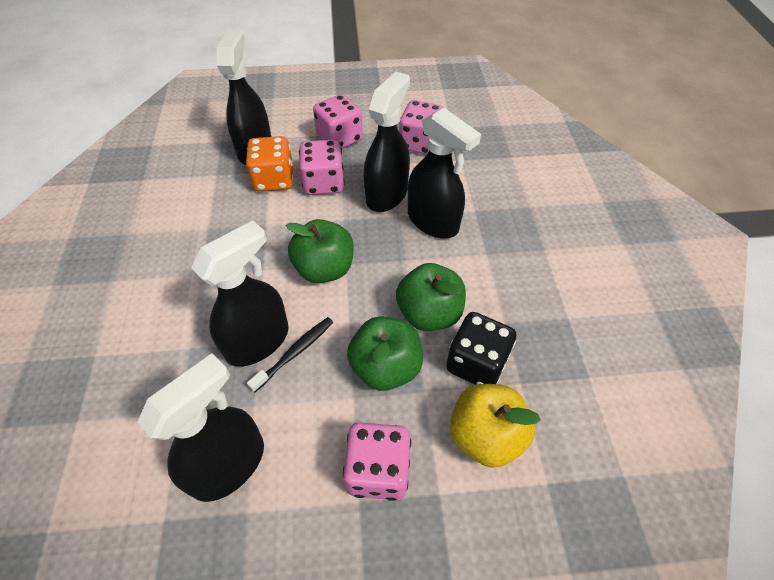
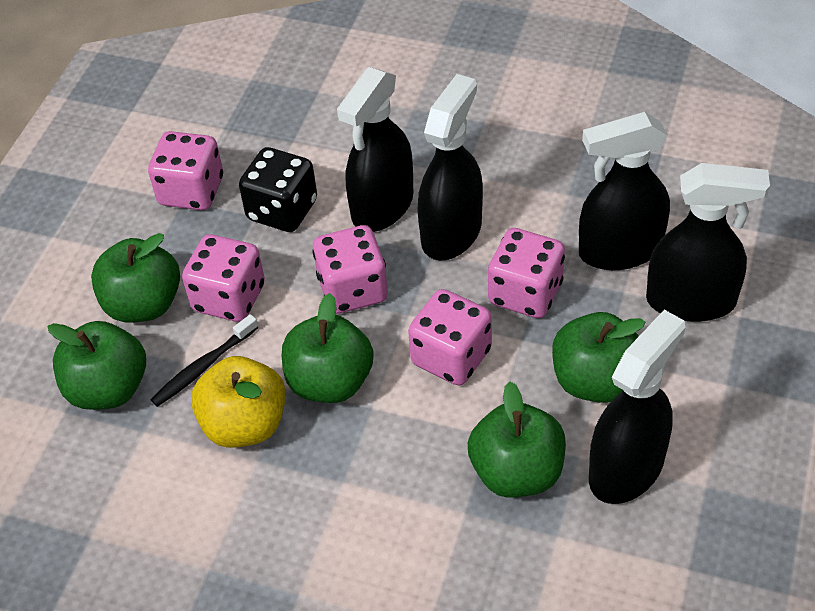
green apple: 3 -> 5
orange dice: 1 -> 0
pink dice: 4 -> 5

